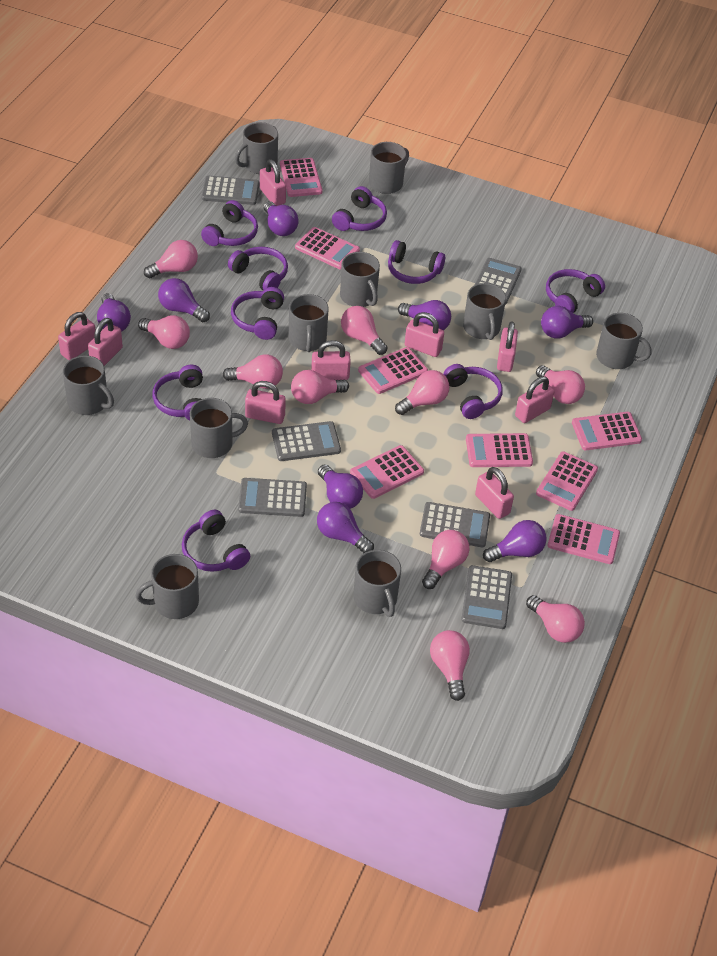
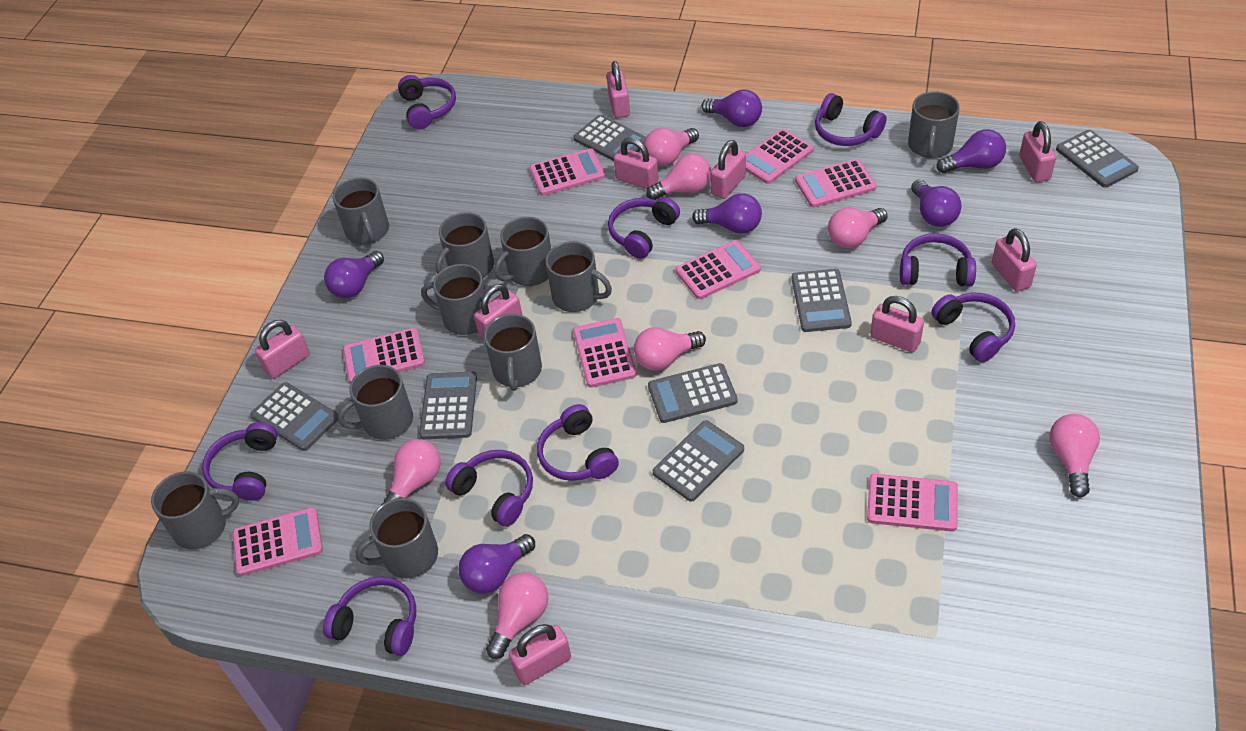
grey calculator: 6 -> 7
pink light bulb: 10 -> 7
purple light bulb: 8 -> 6

